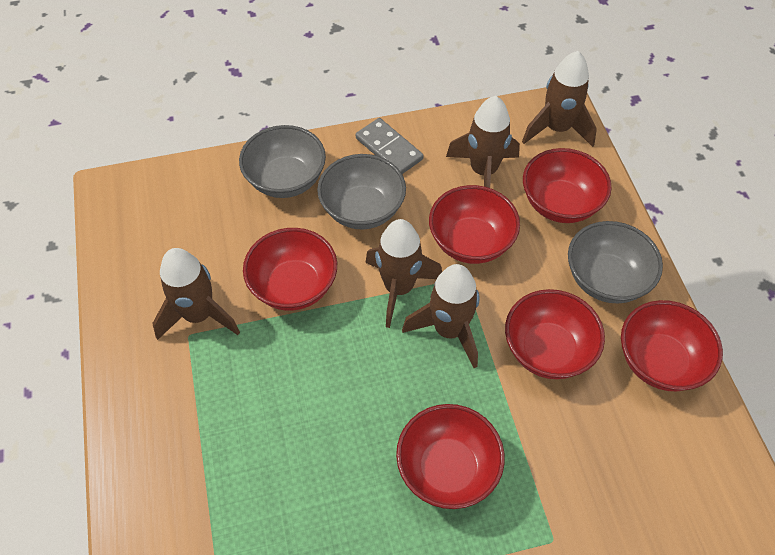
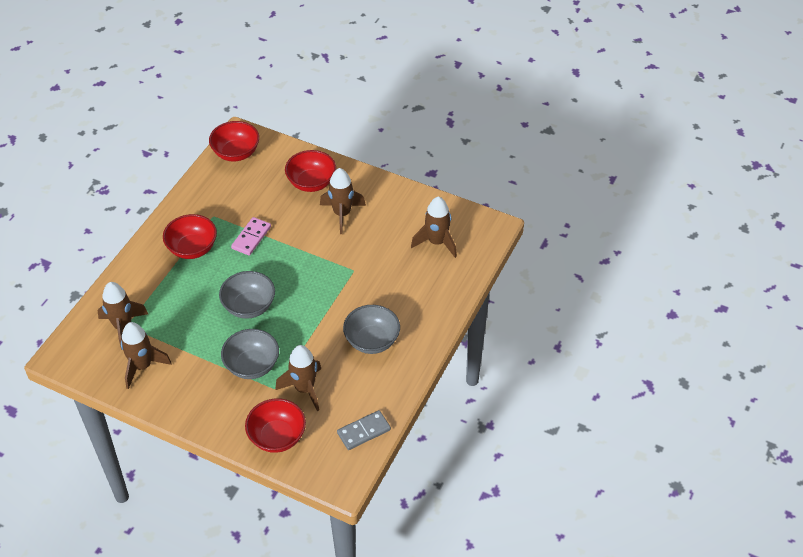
pink domino: 0 -> 1
red bowl: 6 -> 4

